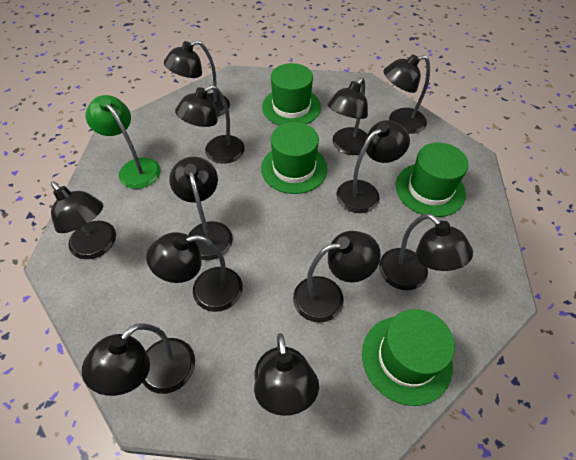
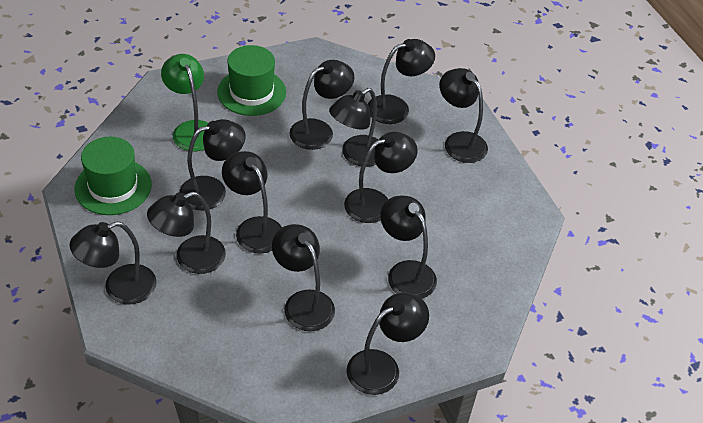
green hat: 4 -> 2

